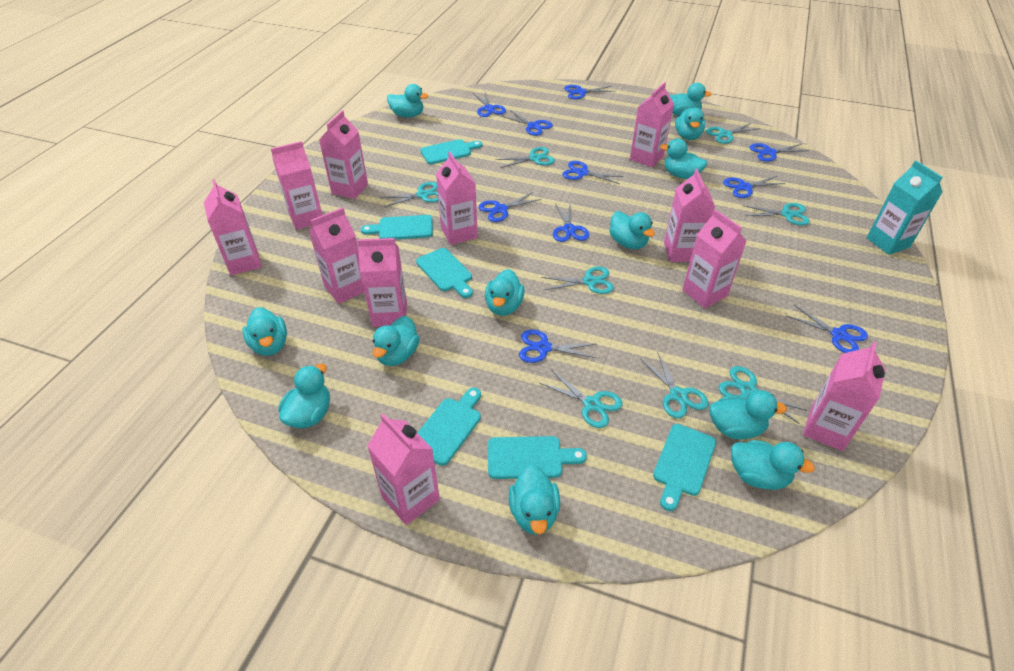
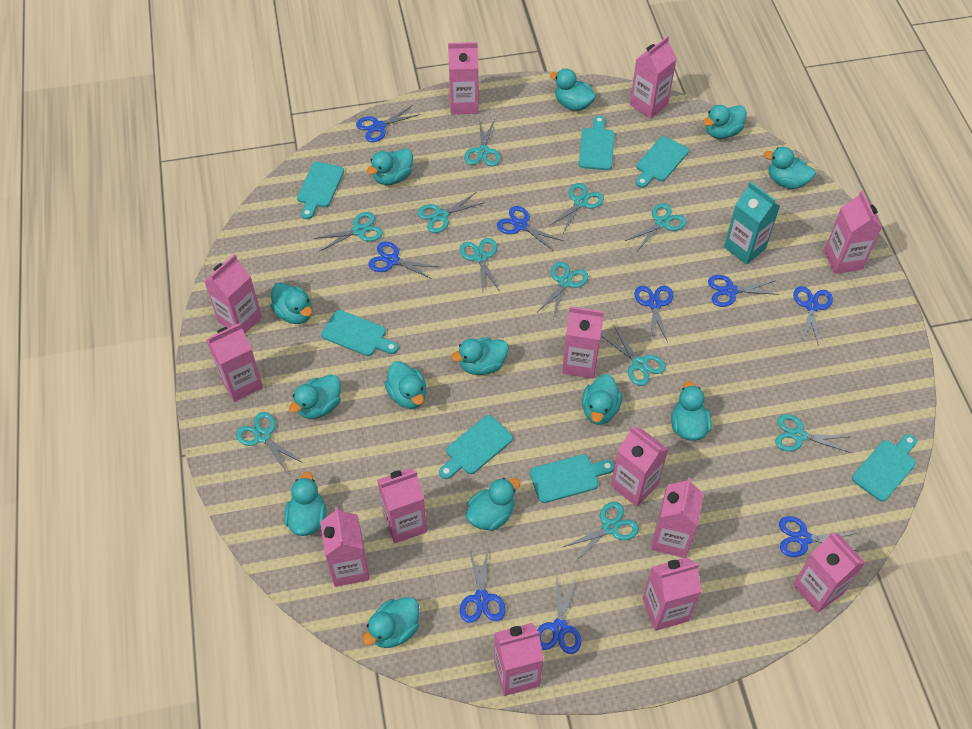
blue scissors: 10 -> 9
pink carton: 11 -> 13
turquoise cutting board: 6 -> 7
turquoise duck: 12 -> 13
turquoise scissors: 8 -> 11

